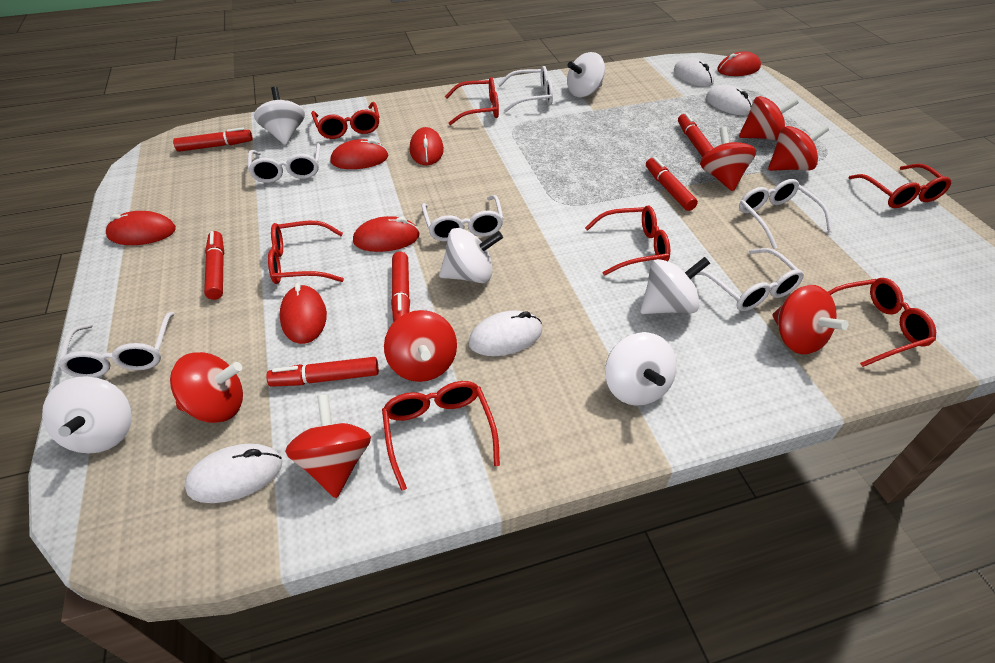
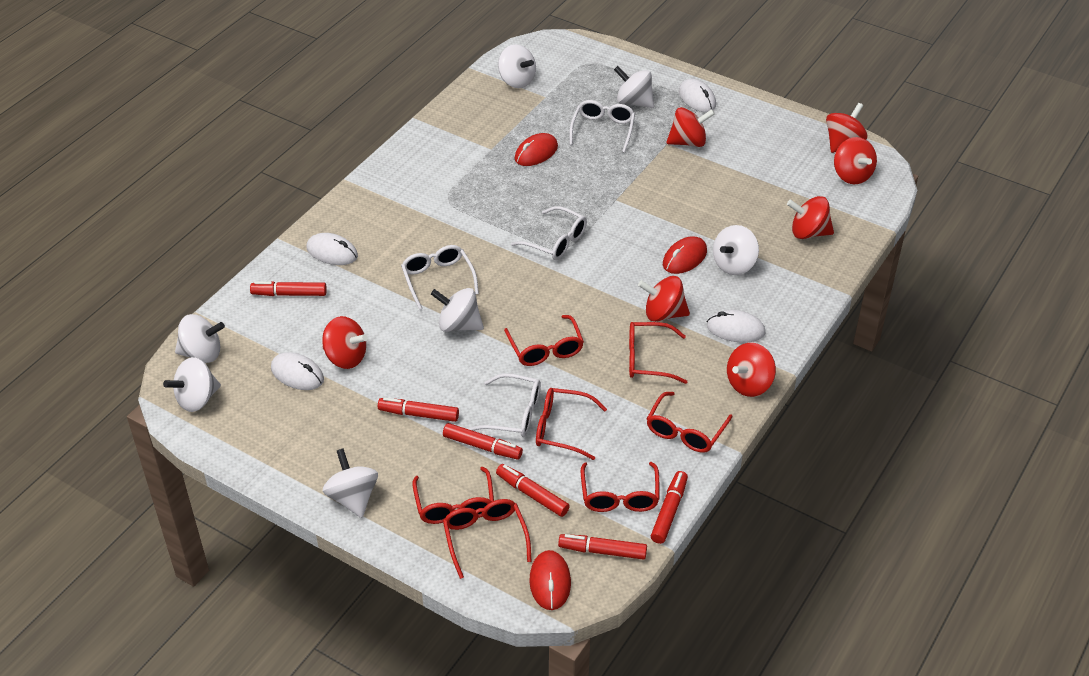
red mouse: 6 -> 3
white glasses: 6 -> 4
white spinning top: 6 -> 7

